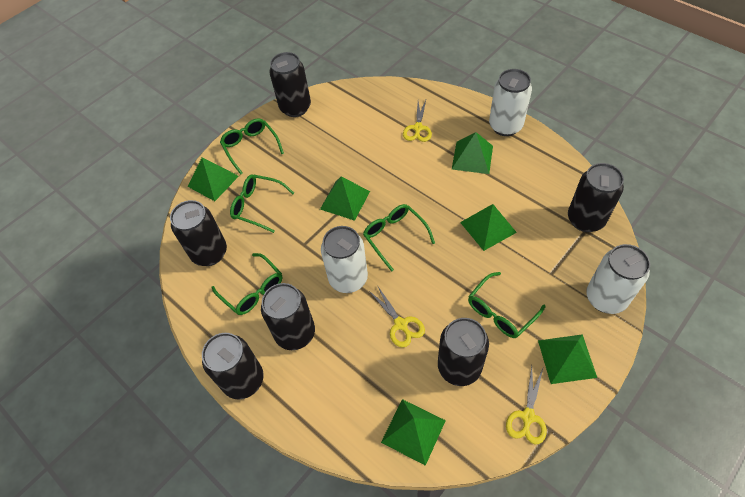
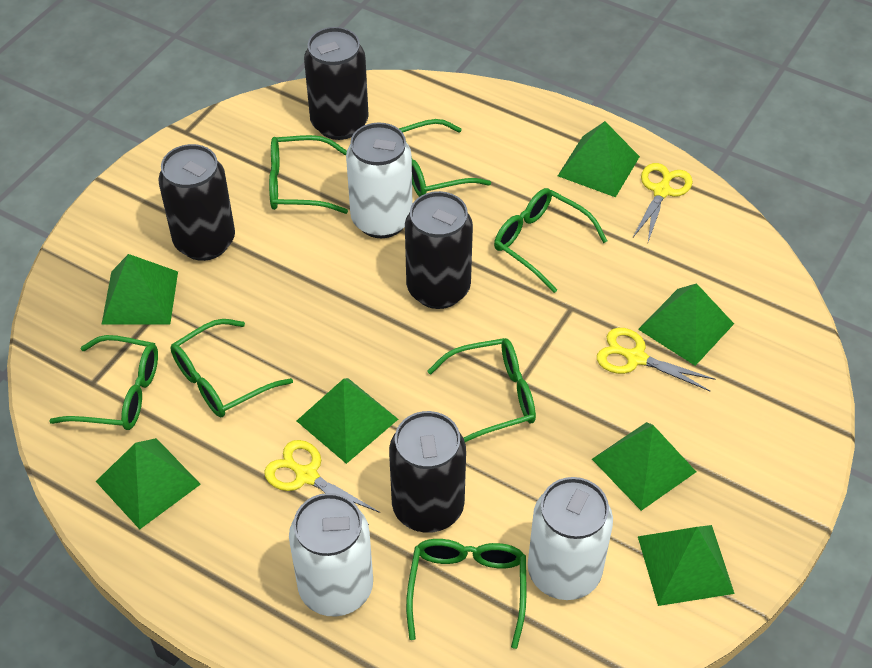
black can: 6 -> 4
green glasses: 5 -> 7
green pyramid: 6 -> 7

